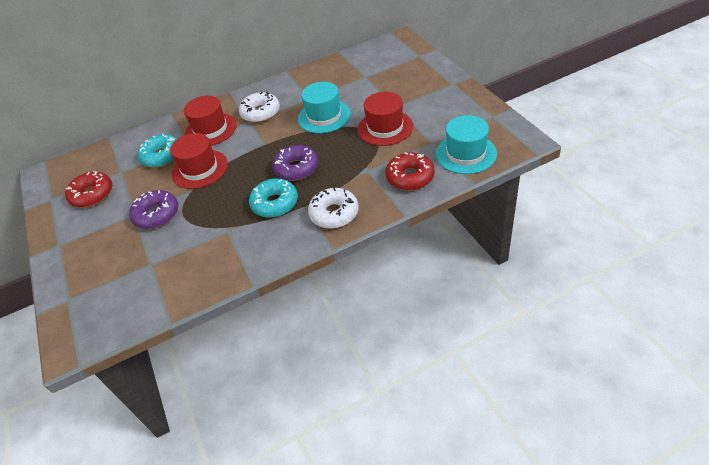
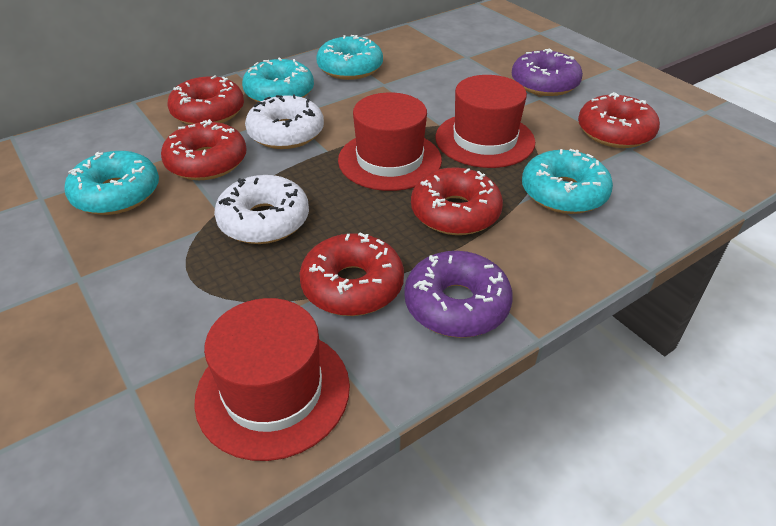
red donut: 2 -> 5
turquoise donut: 2 -> 4
turquoise hat: 2 -> 0

